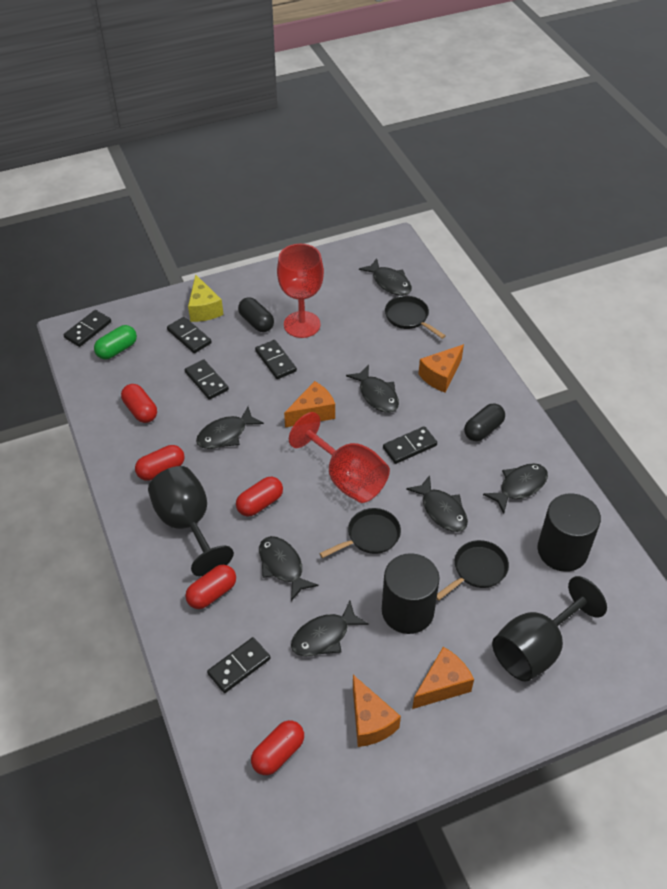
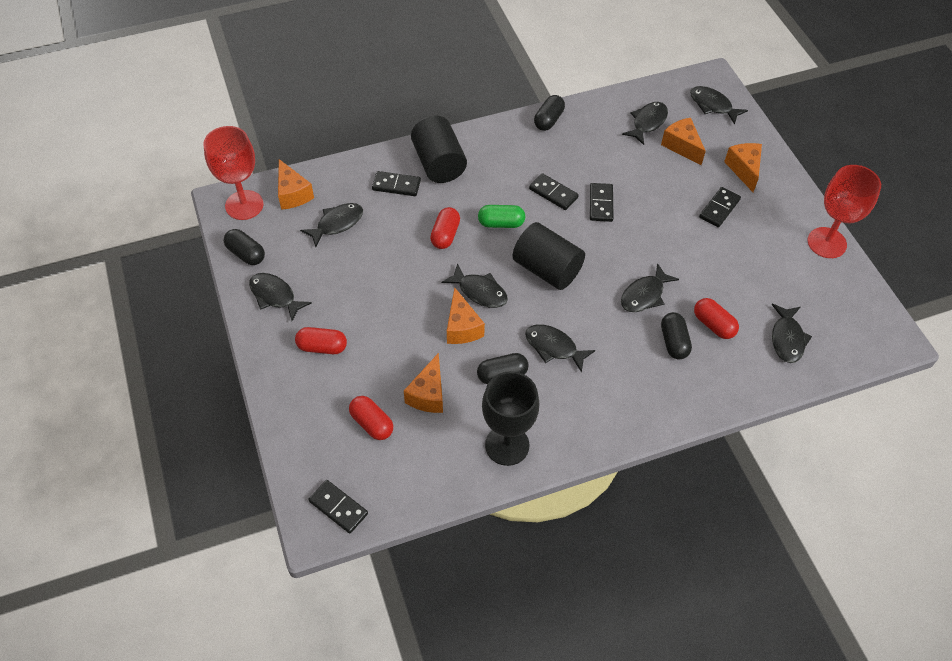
black capsule: 2 -> 4
black domino: 6 -> 5
black fish: 7 -> 8
black goblet: 2 -> 1
black pan: 3 -> 0
orange cheese: 4 -> 5
red capsule: 5 -> 4
yellow cheese: 1 -> 0

